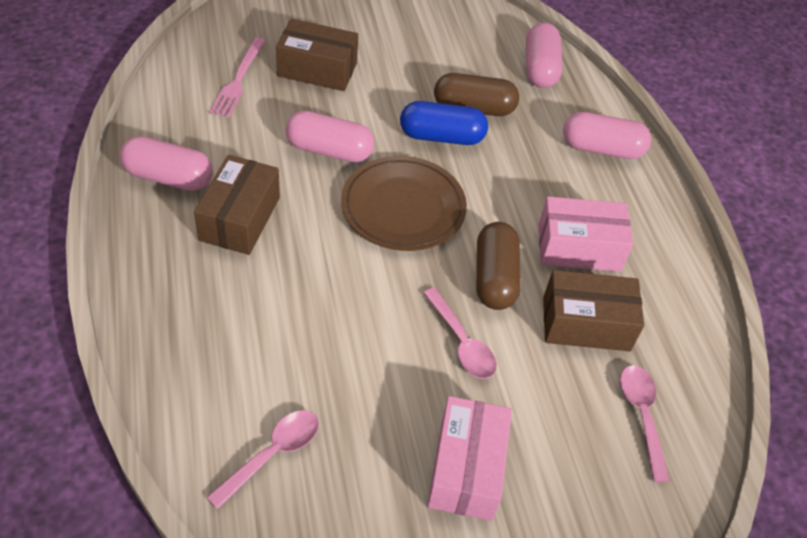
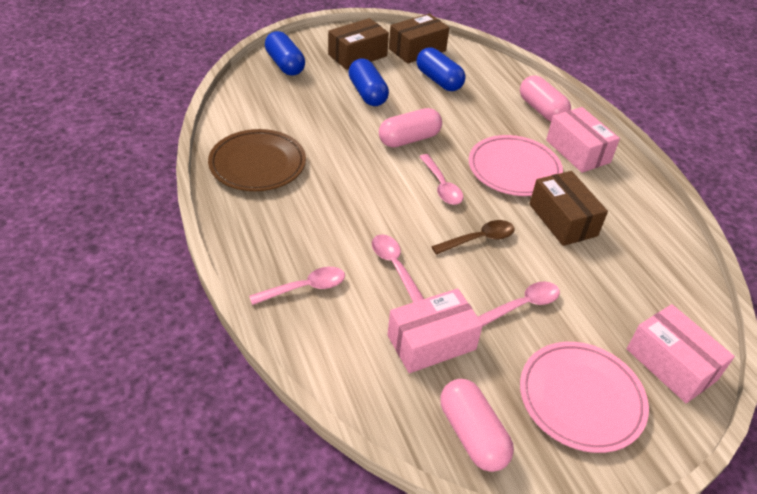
blue capsule: 1 -> 3
brown capsule: 2 -> 0
brown spoon: 0 -> 1
pink box: 2 -> 3
pink capsule: 4 -> 3
pink fork: 1 -> 0
pink plate: 0 -> 2
pink spoon: 3 -> 4

